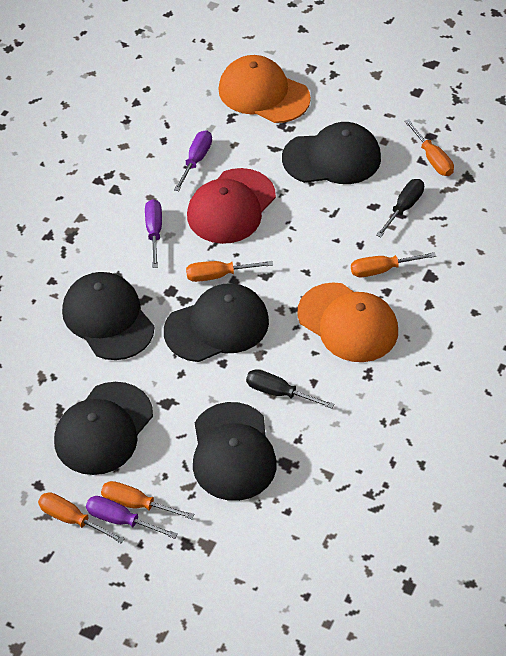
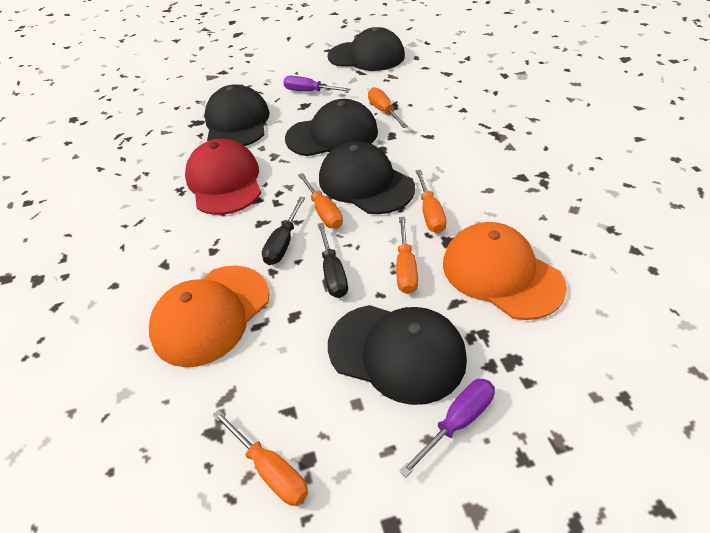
purple screwdriver: 3 -> 2

